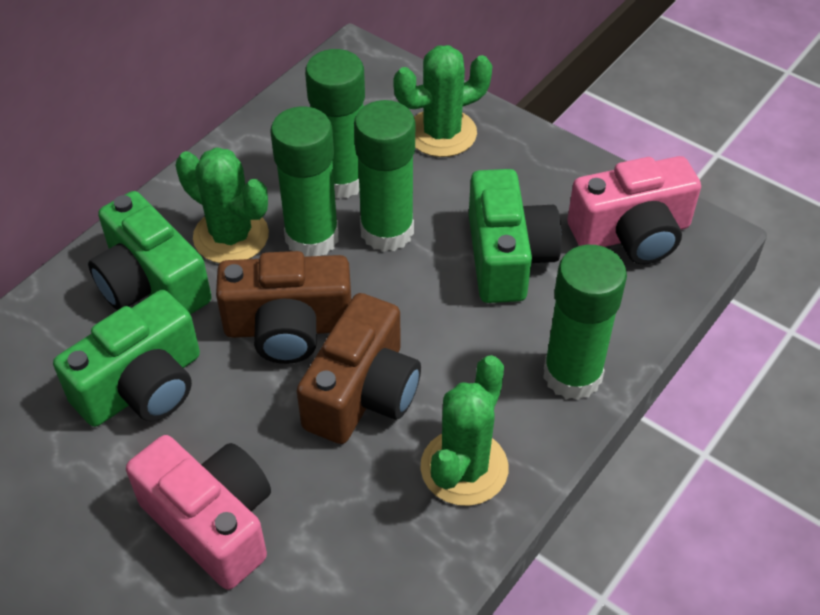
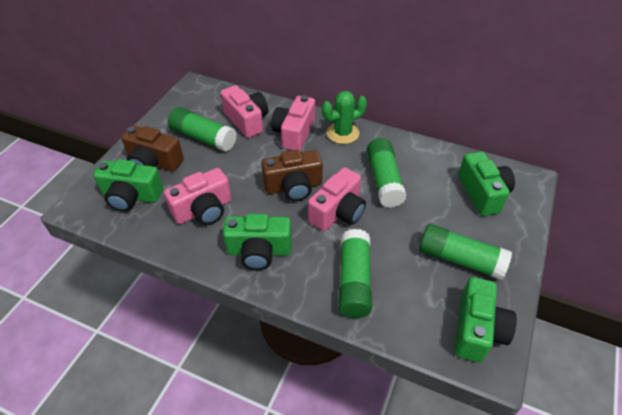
green cactus: 3 -> 1
green camera: 3 -> 4
pink camera: 2 -> 4

